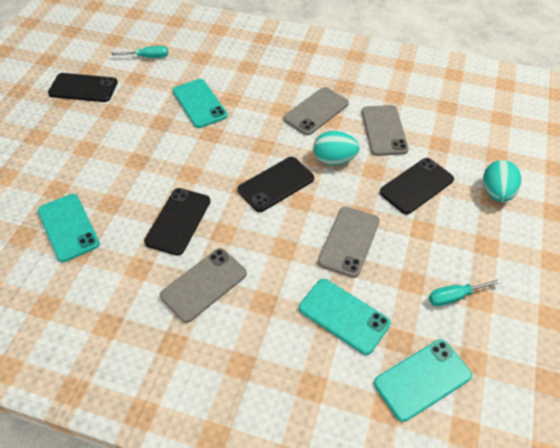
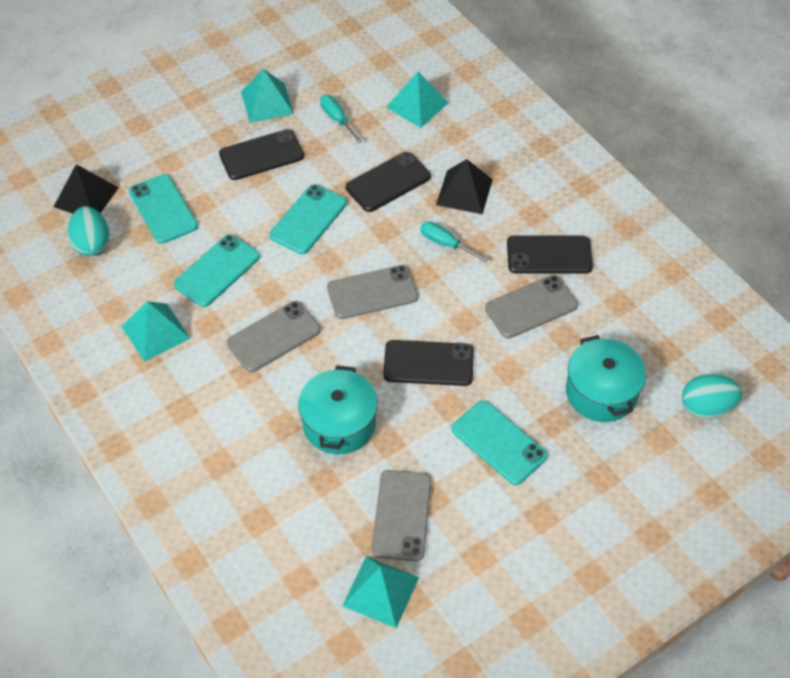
black pyramid: 0 -> 2
turquoise pot: 0 -> 2
turquoise pyramid: 0 -> 4

